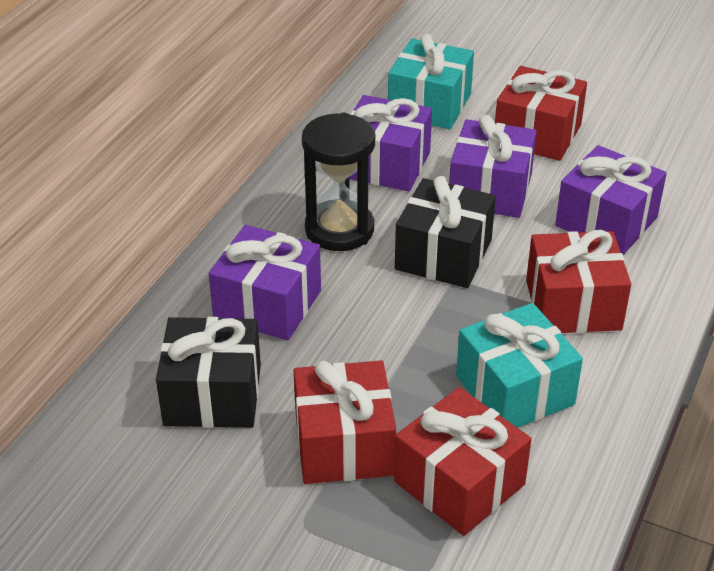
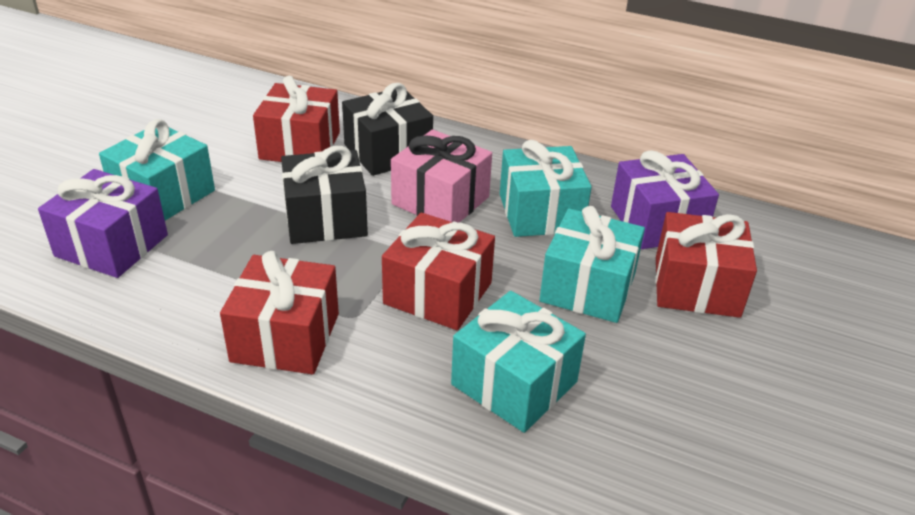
black hourglass: 1 -> 0
pink gift: 0 -> 1
purple gift: 4 -> 2
turquoise gift: 2 -> 4

